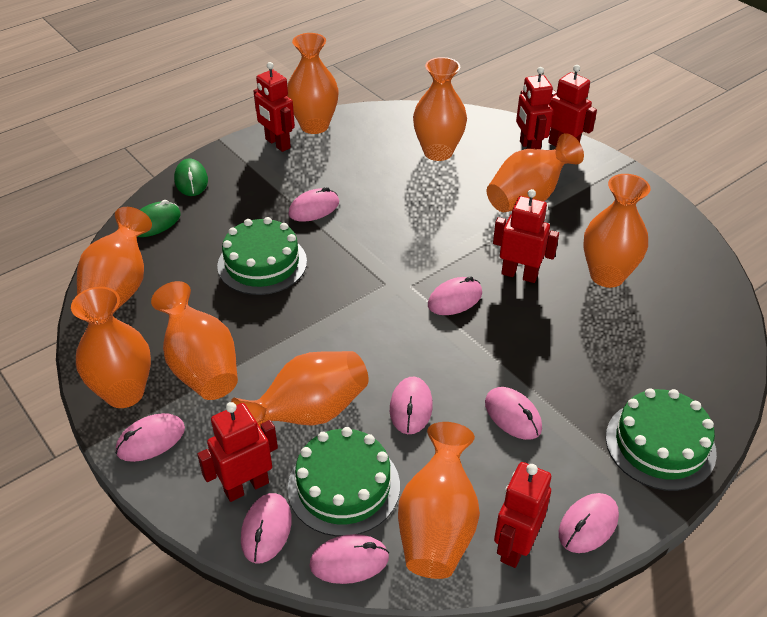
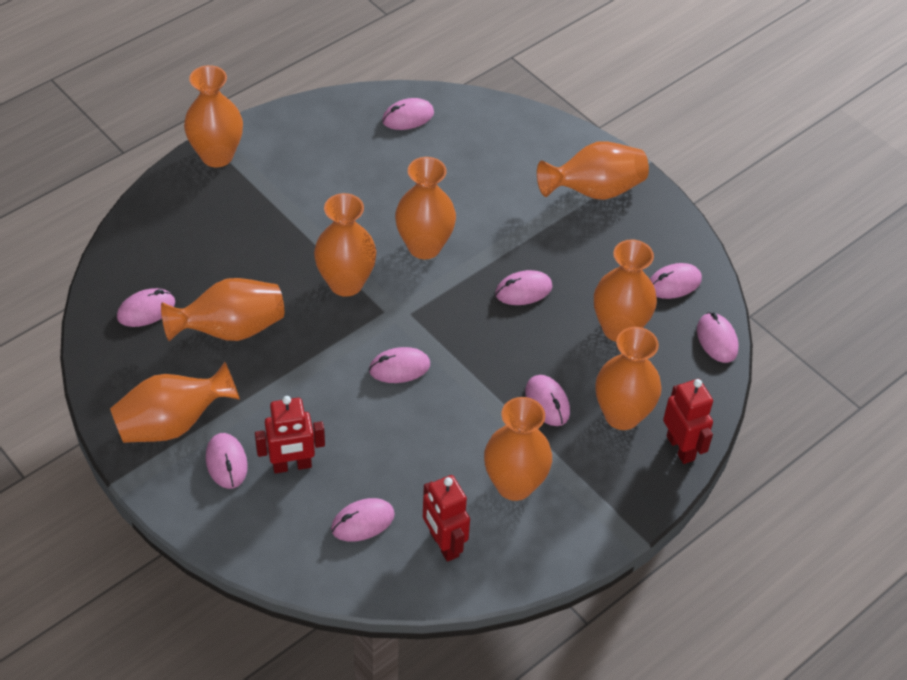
green cake: 3 -> 0
green mouse: 2 -> 0
pink mouse: 8 -> 9
red robot: 6 -> 3

